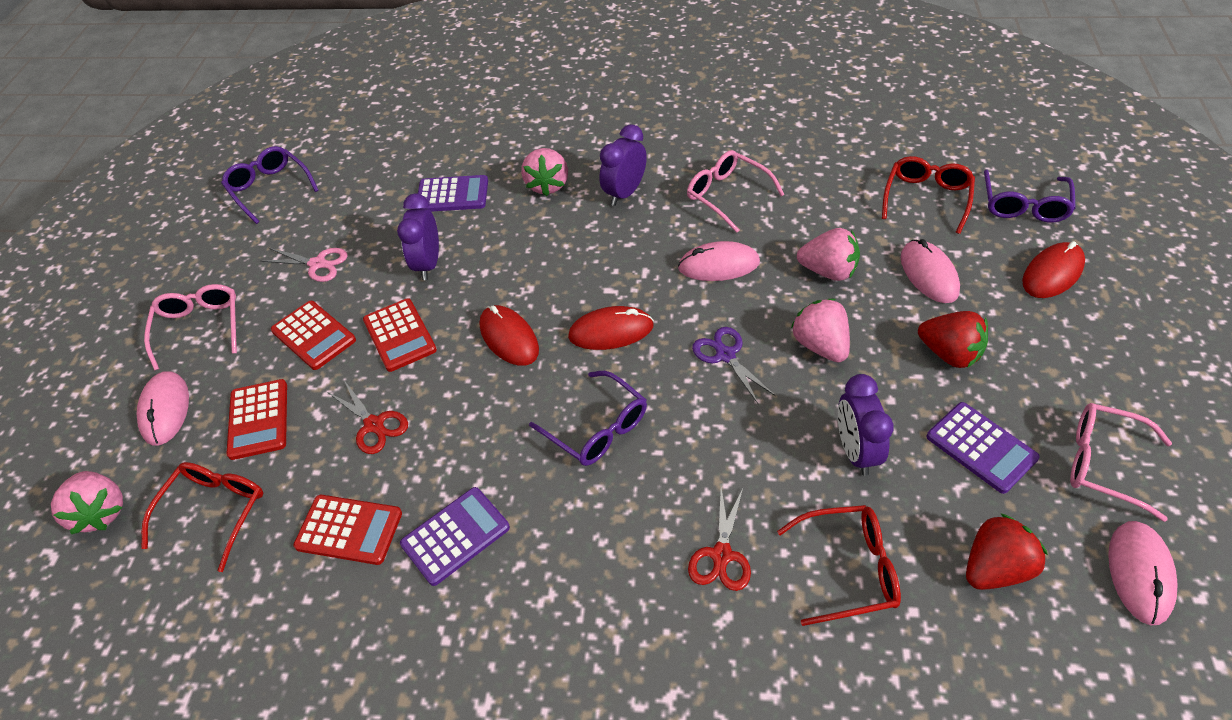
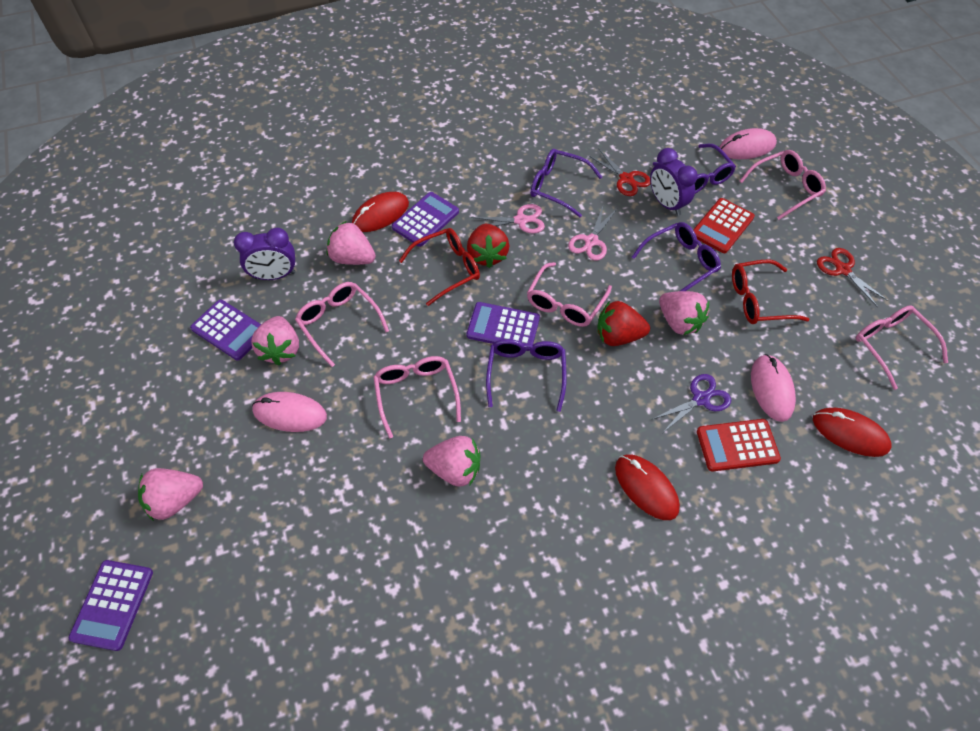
pink glasses: 3 -> 5
pink mouse: 4 -> 3
pink scissors: 1 -> 2
pink strawberry: 4 -> 5
purple calculator: 3 -> 4
purple clock: 3 -> 2
purple glasses: 3 -> 4
red calculator: 4 -> 2
red glasses: 3 -> 2

